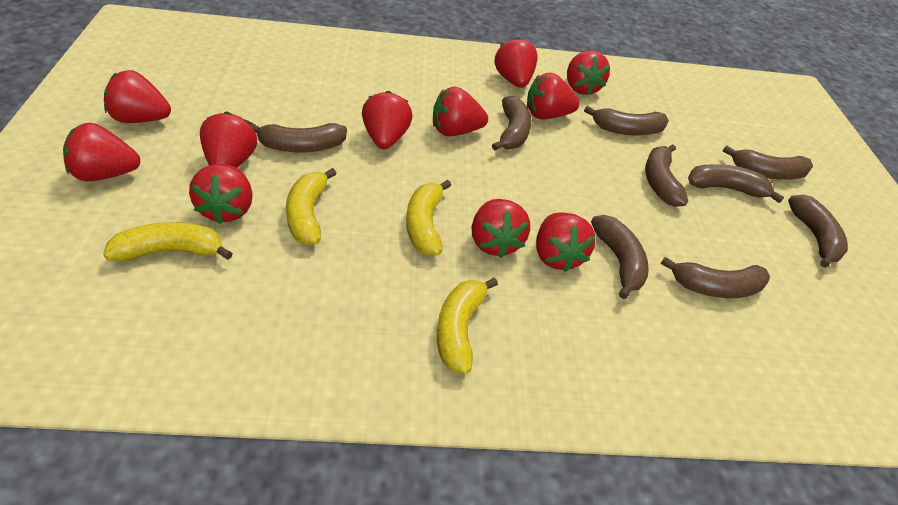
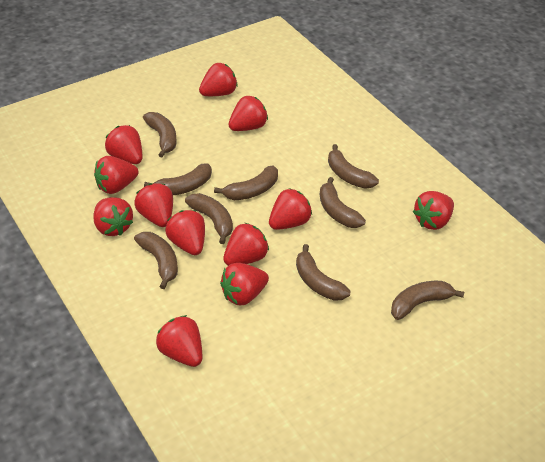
red strawberry: 11 -> 12
yellow banana: 4 -> 0

